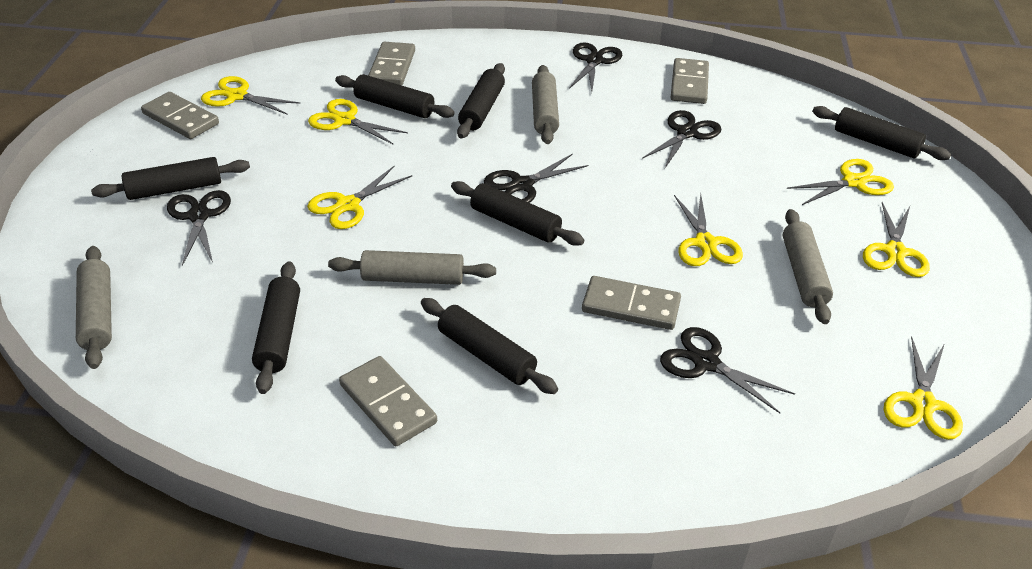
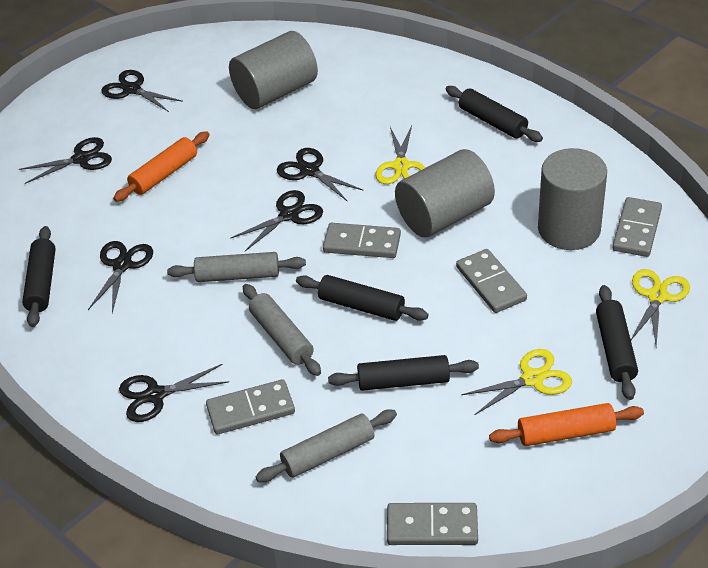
black rolling pin: 7 -> 5
black scissors: 5 -> 6
grey cylinder: 0 -> 3
grey rolling pin: 4 -> 3
orange rolling pin: 0 -> 2
yellow scissors: 7 -> 3

